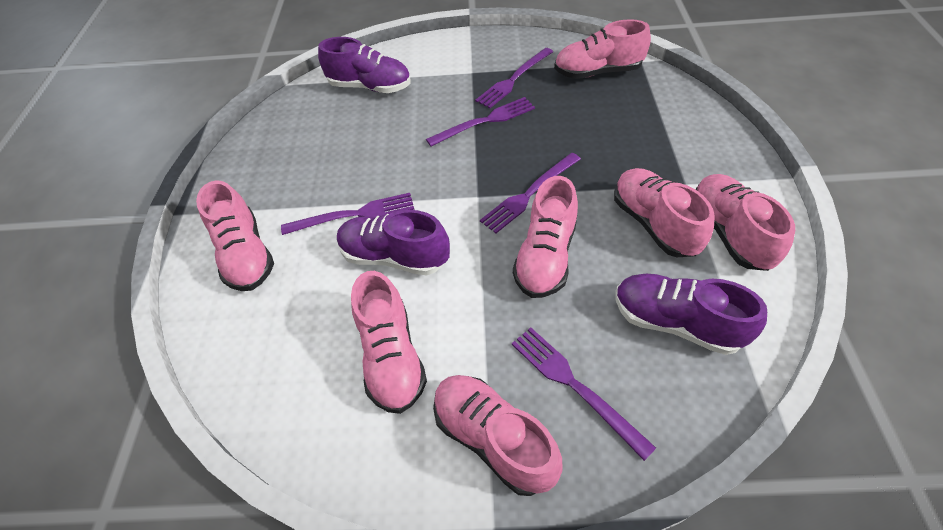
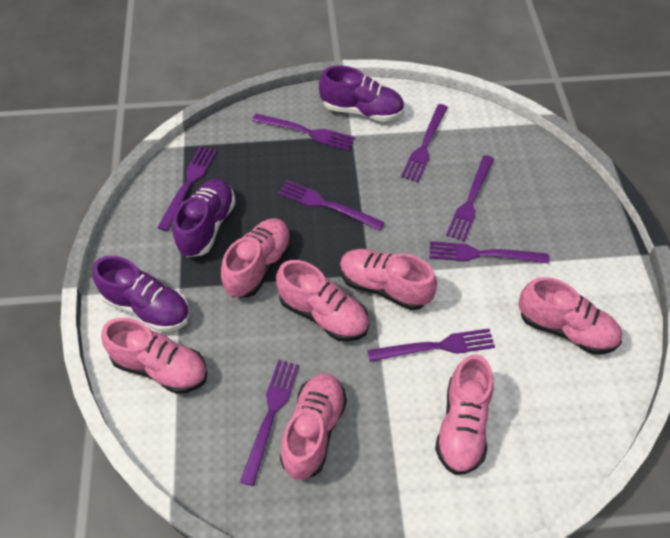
purple fork: 5 -> 8

